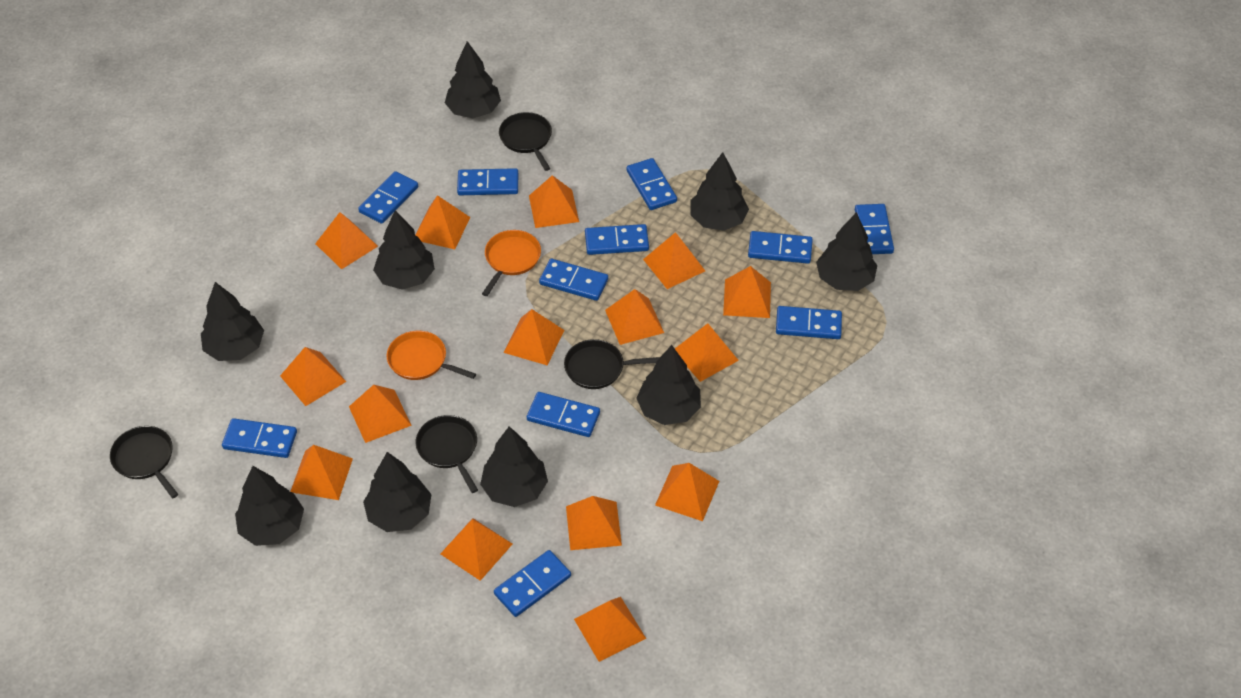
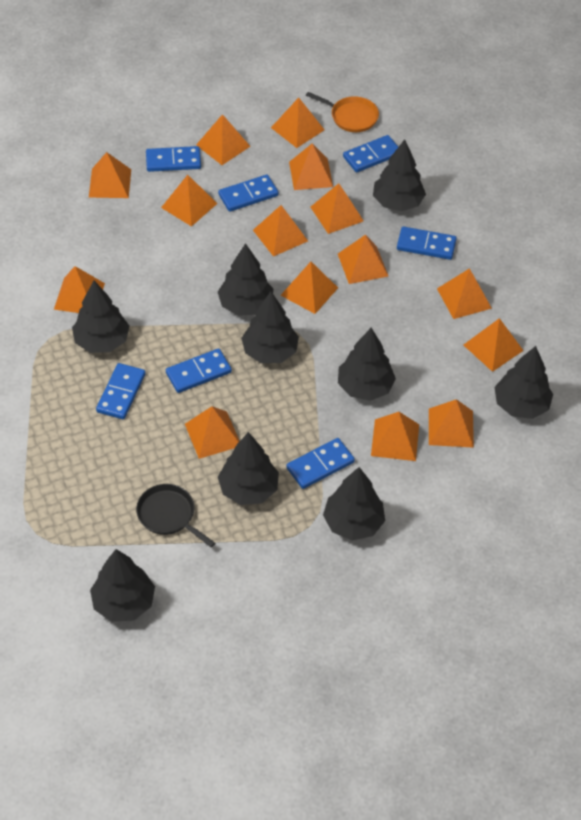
black pan: 4 -> 1
blue domino: 11 -> 7
orange pan: 2 -> 1

